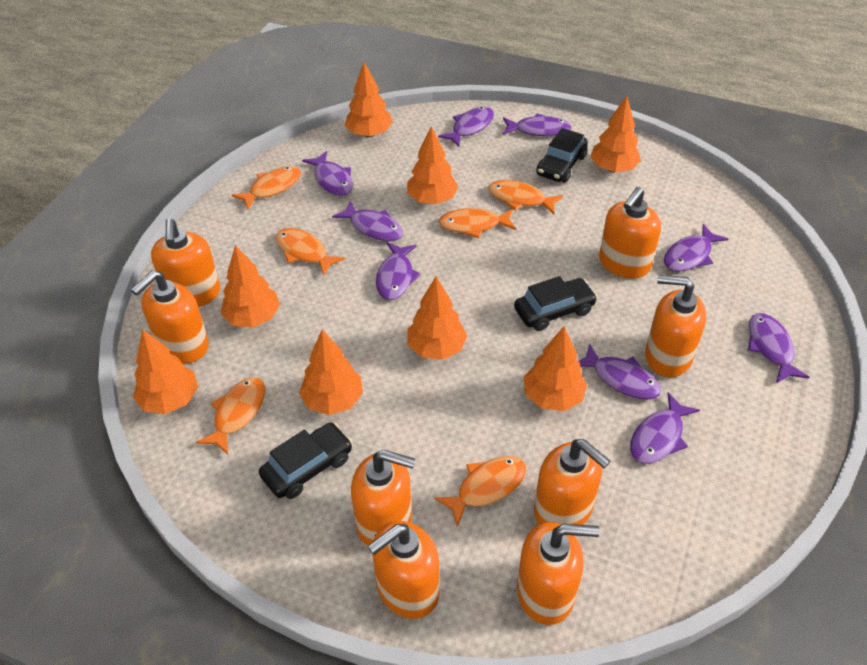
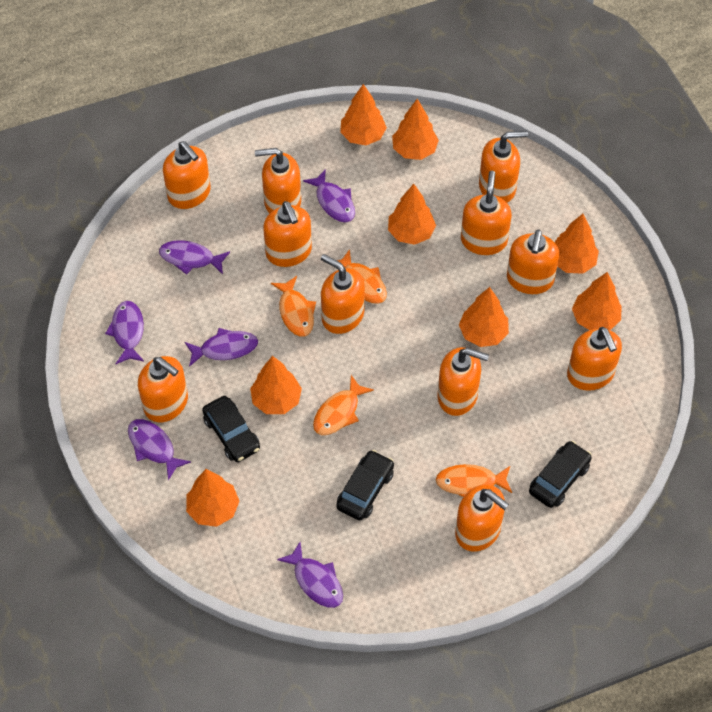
orange fish: 6 -> 4
orange soap dispenser: 8 -> 11
purple fish: 9 -> 6

